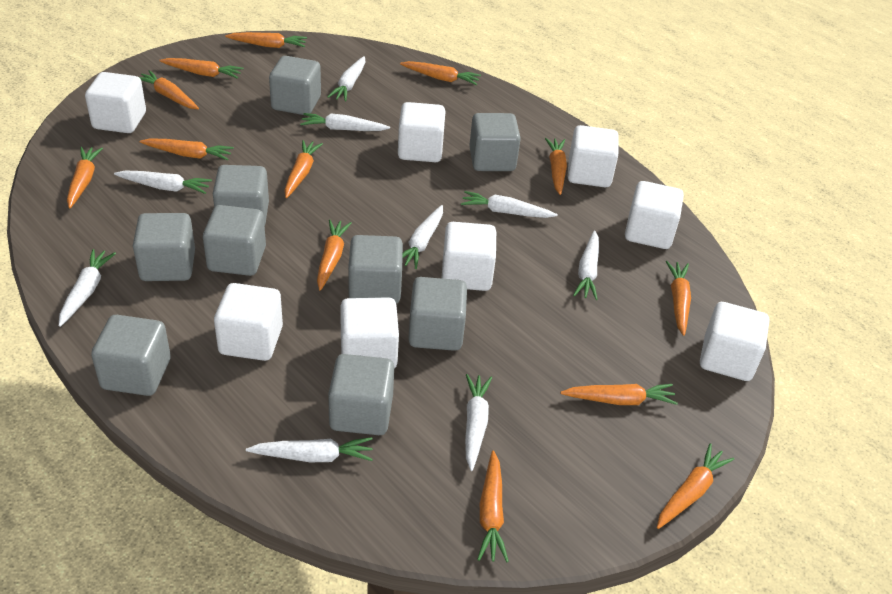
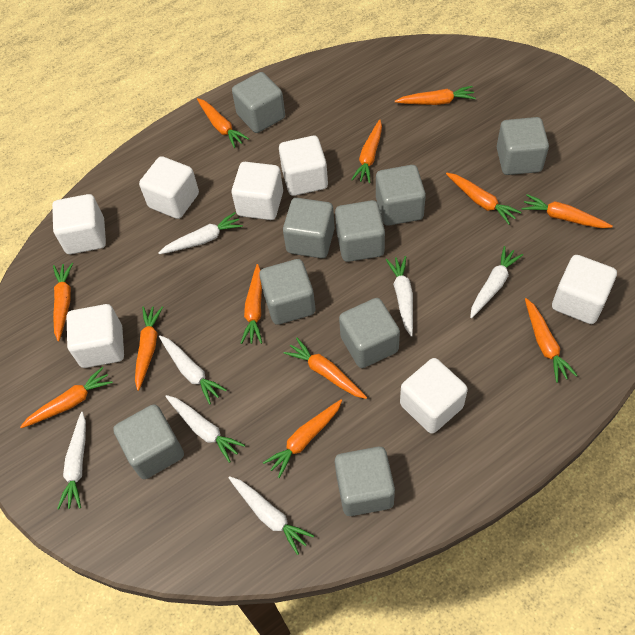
orange carrot: 13 -> 12
white carrot: 9 -> 7
white cube: 8 -> 7

